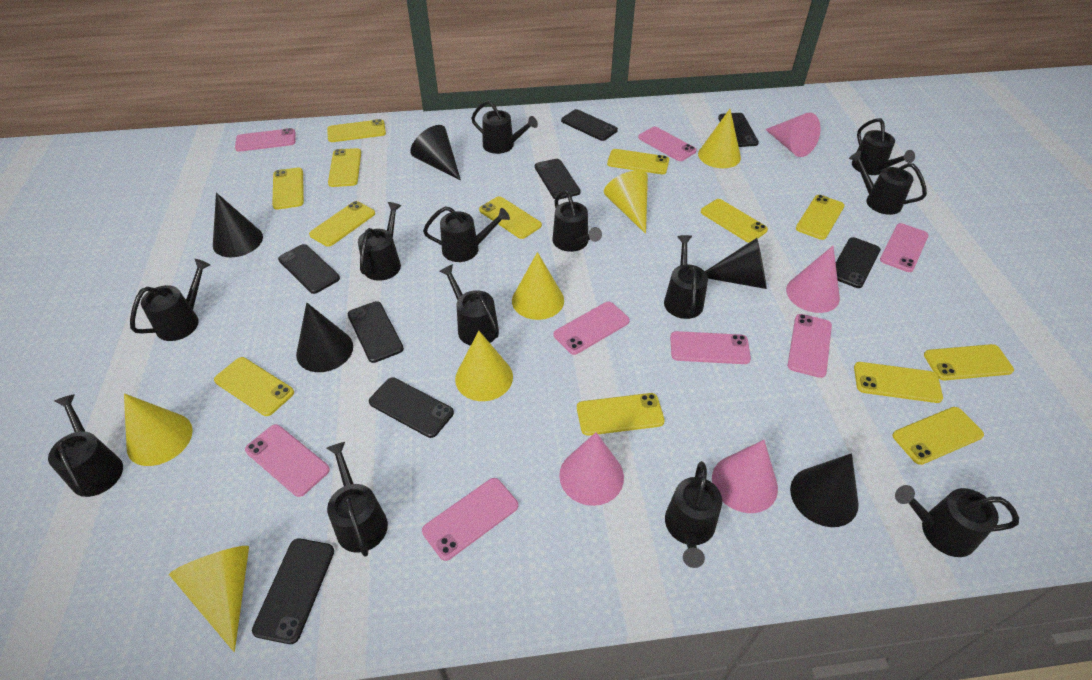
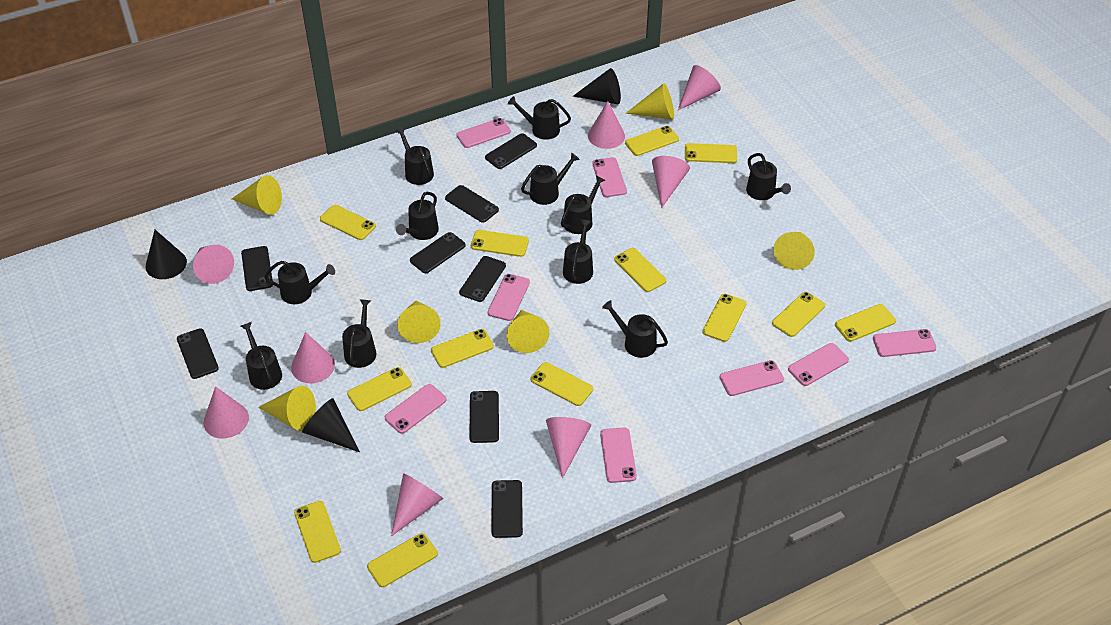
black cone: 5 -> 3
black watering can: 13 -> 11
pink cone: 4 -> 8

